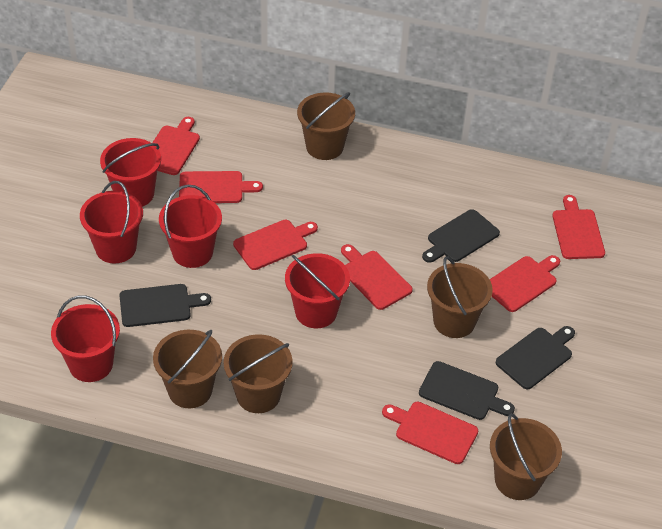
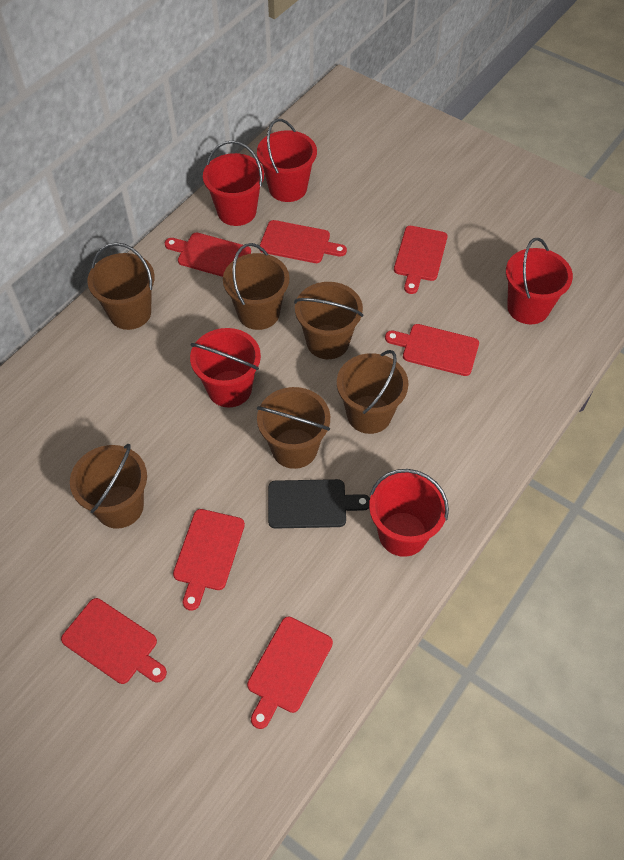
black cutting board: 4 -> 1
brown bucket: 5 -> 6

